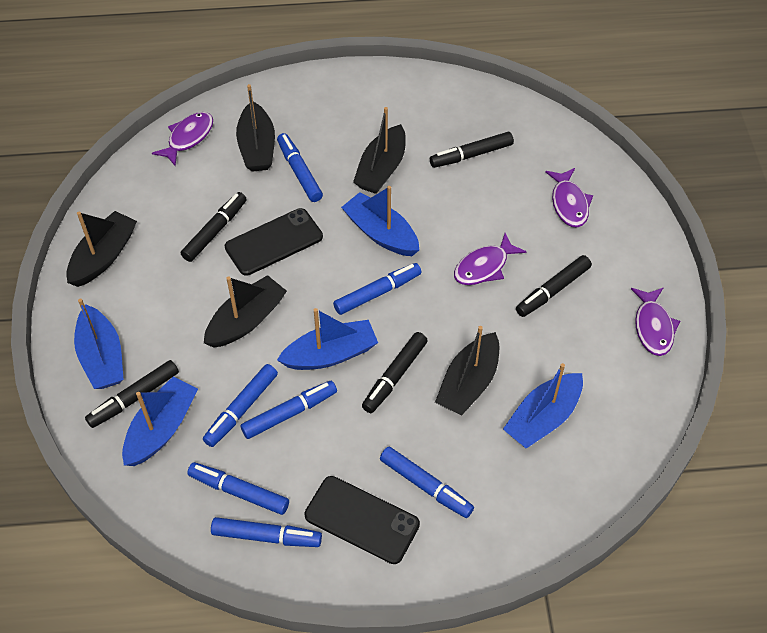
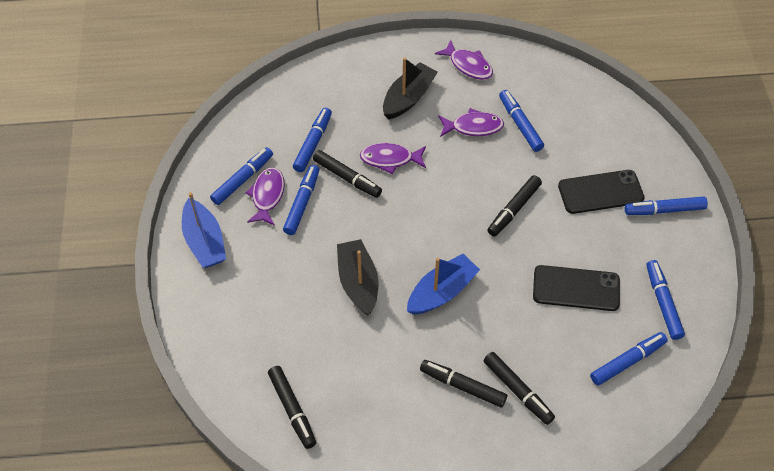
black boat: 5 -> 2
blue boat: 5 -> 2

